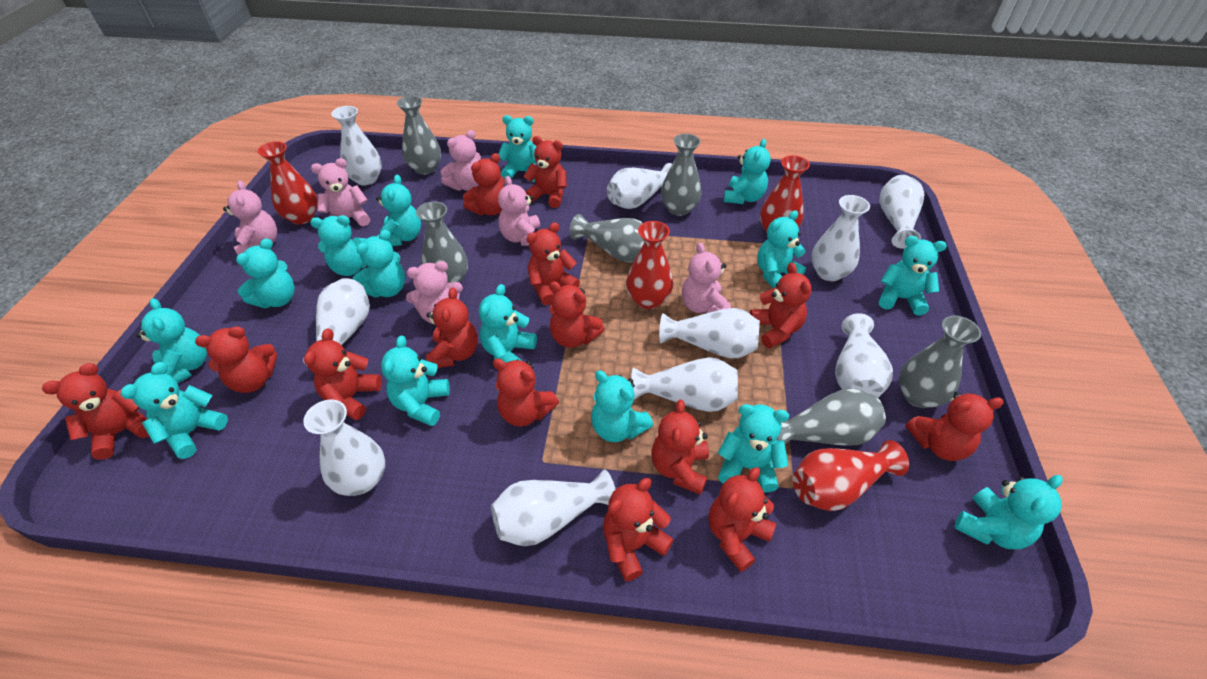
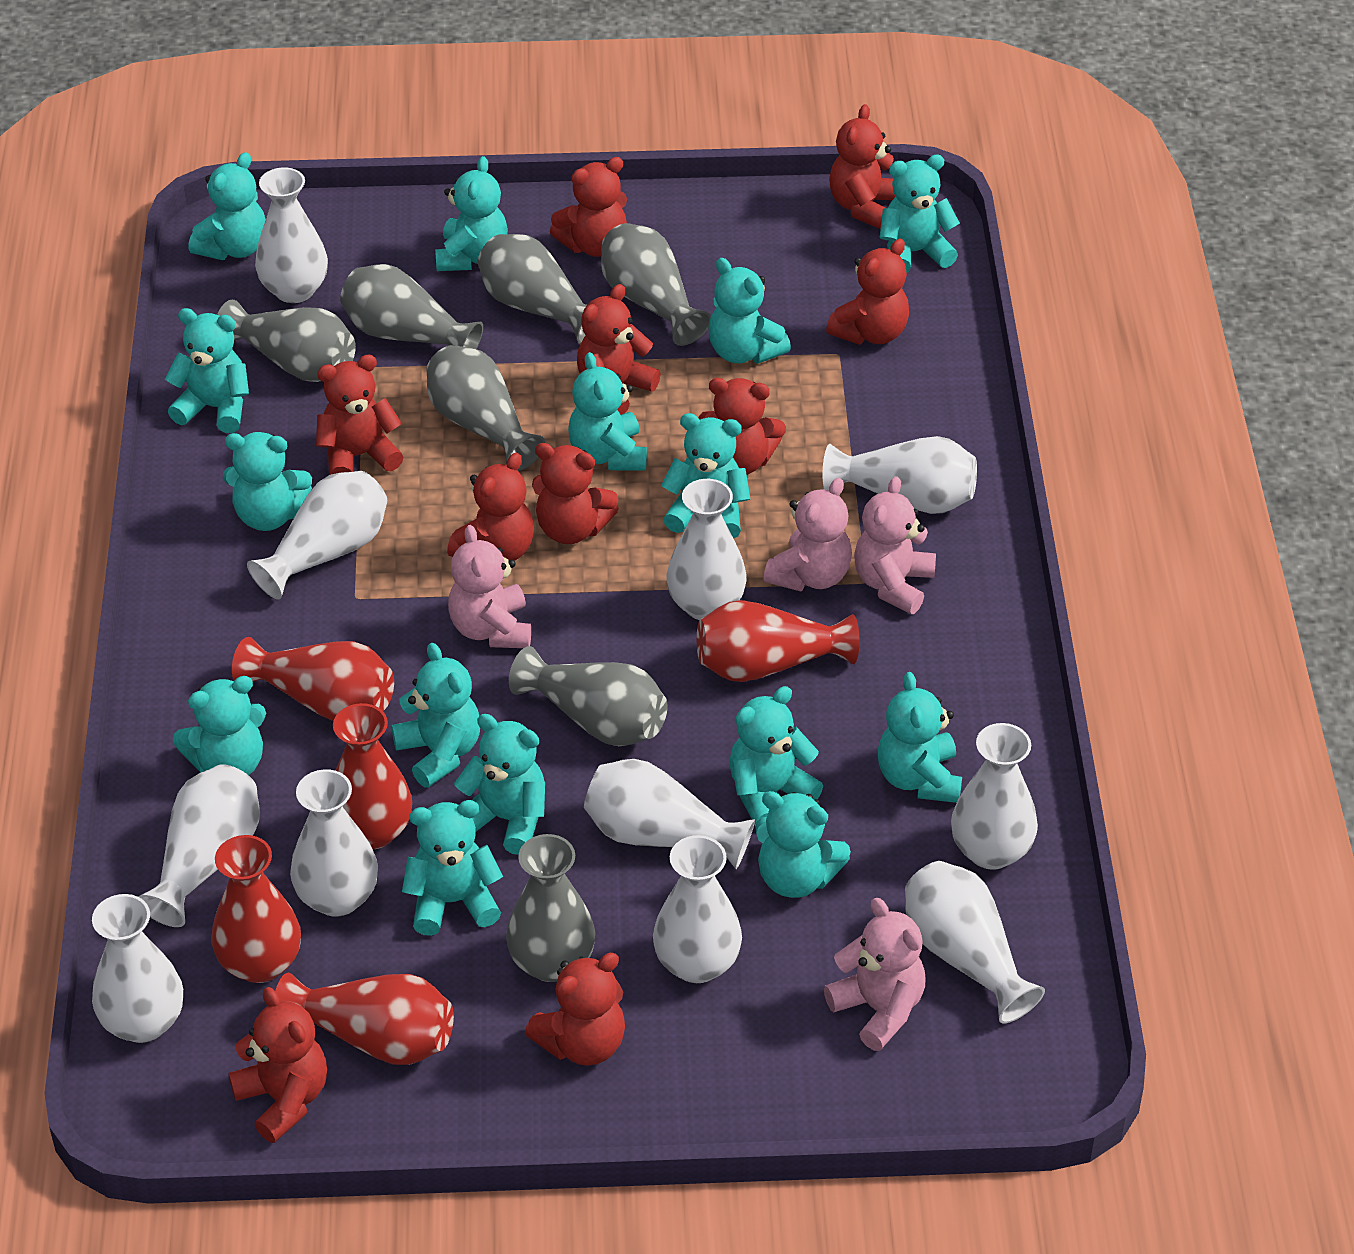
grey vase: 6 -> 7
pink teddy bear: 6 -> 4
red teddy bear: 14 -> 10
red vase: 4 -> 5
white vase: 10 -> 11

